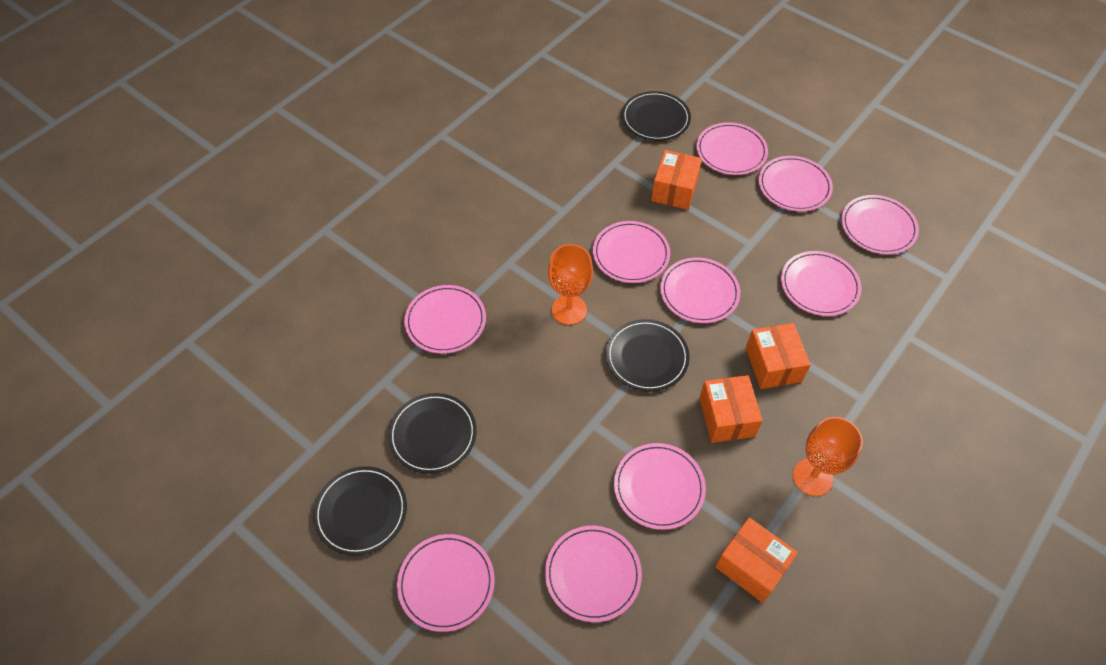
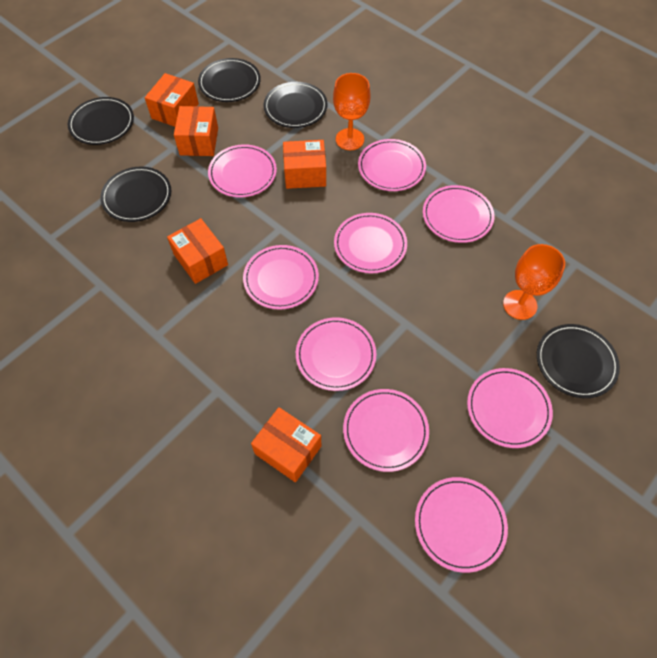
black plate: 4 -> 5
orange box: 4 -> 5
pink plate: 10 -> 9

